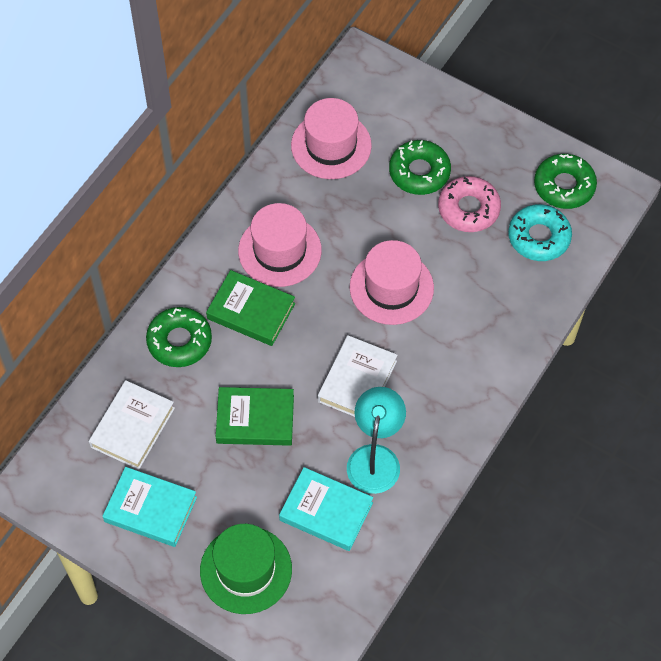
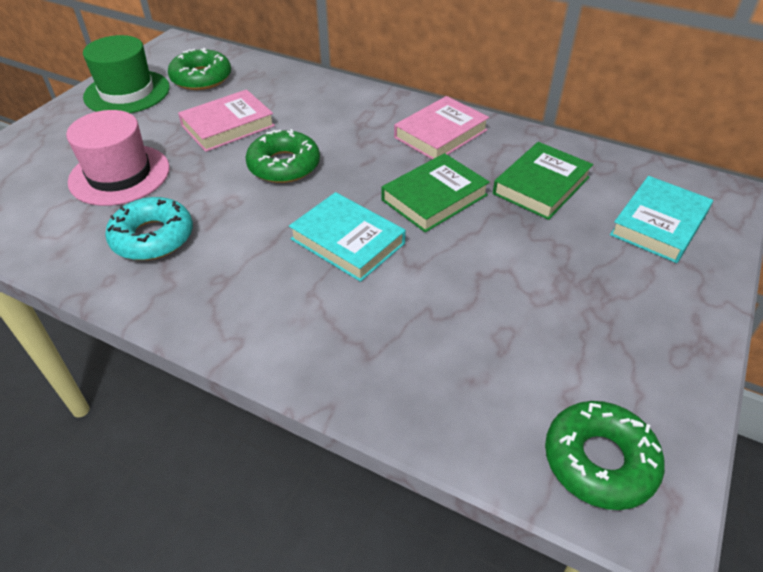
pink book: 0 -> 2
pink donut: 1 -> 0
pink hat: 3 -> 1
turquoise lamp: 1 -> 0
white book: 2 -> 0

